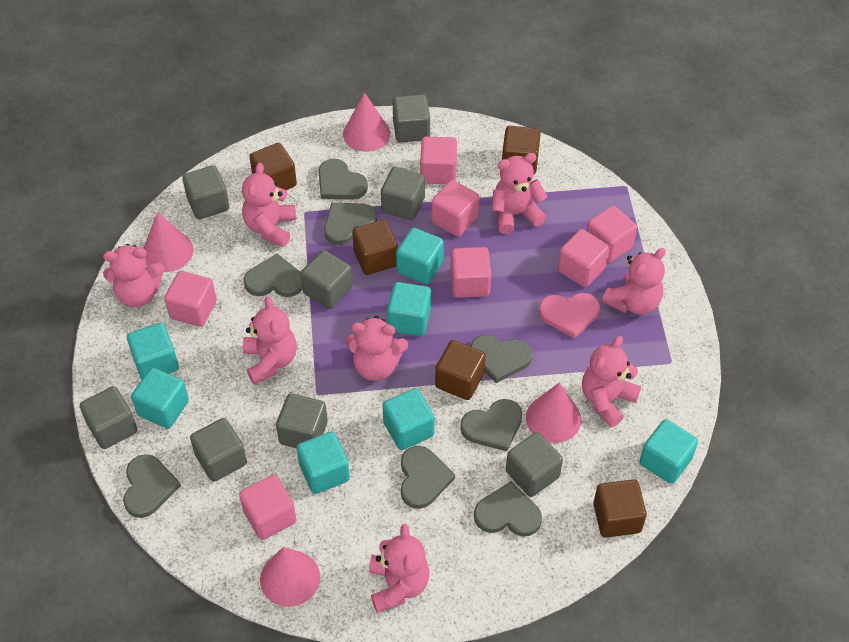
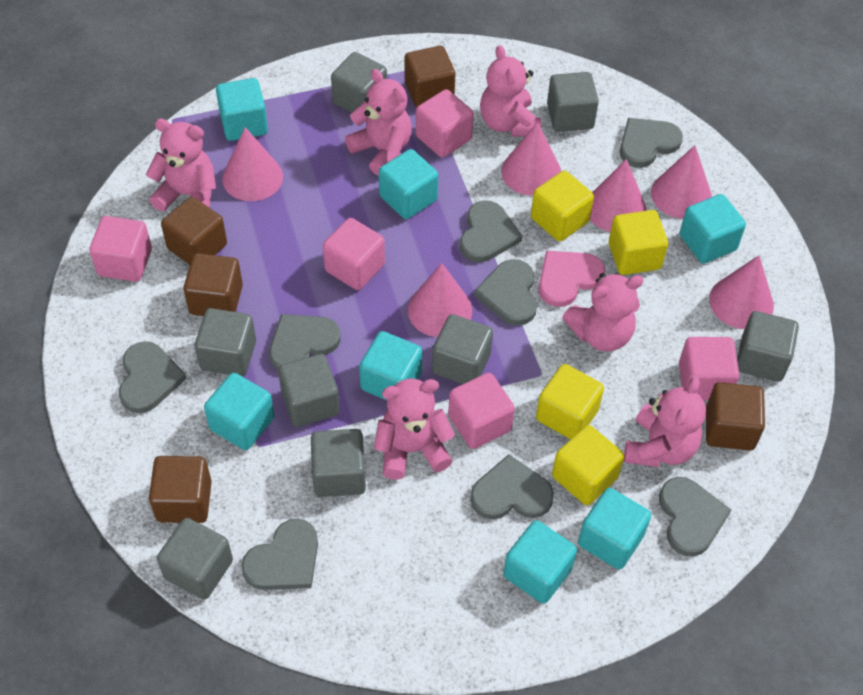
pink cone: 4 -> 6
pink cube: 7 -> 5
pink teddy bear: 8 -> 6
yellow cube: 0 -> 4

